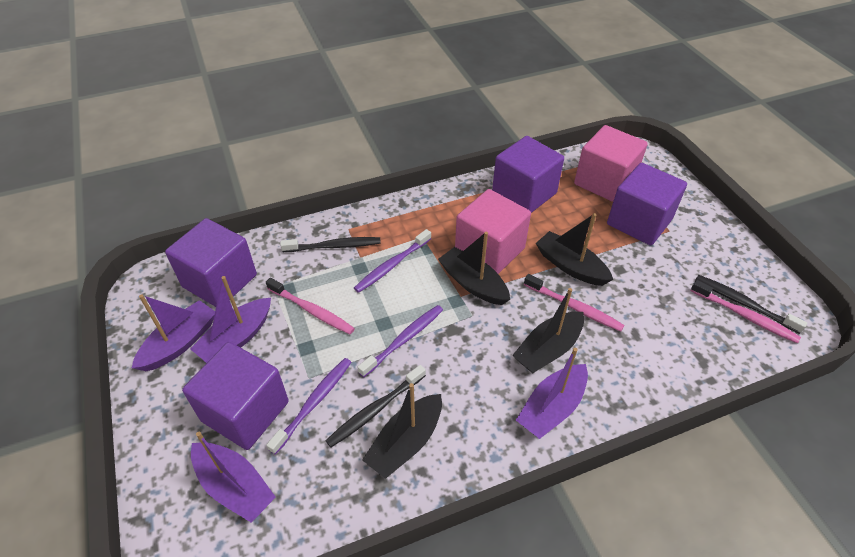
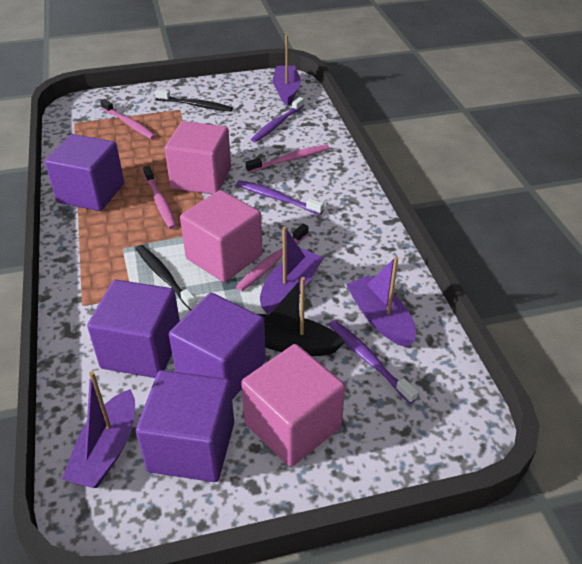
black boat: 4 -> 1
black toothbrush: 3 -> 2
pink cube: 2 -> 3
pink toothbrush: 3 -> 4

